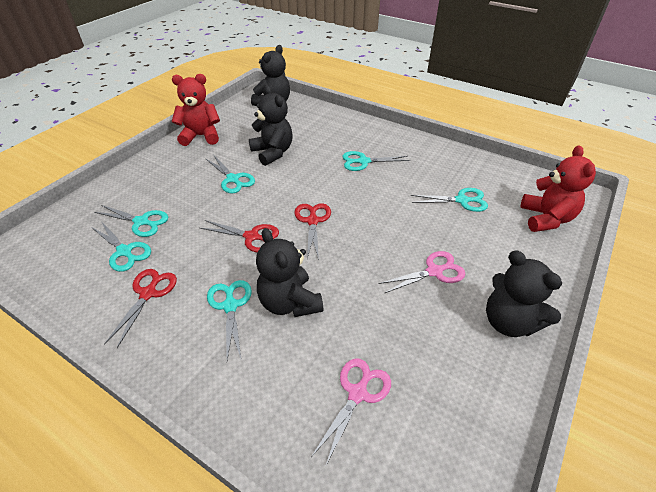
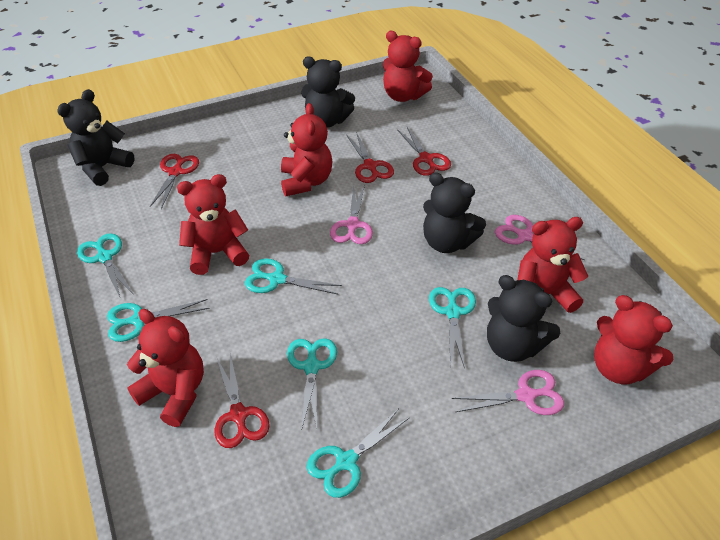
pink scissors: 2 -> 3
red scissors: 3 -> 4
red teddy bear: 2 -> 6

